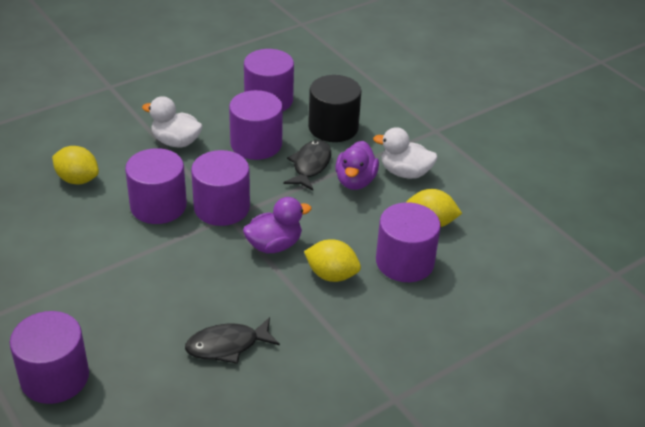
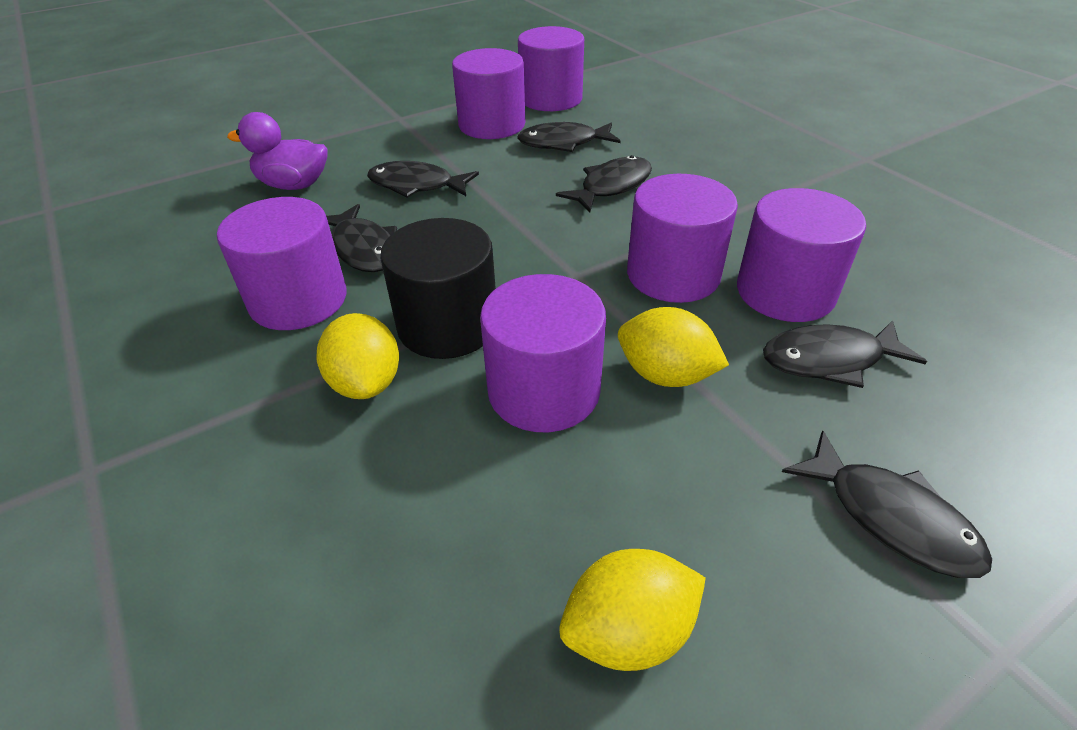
black fish: 2 -> 6
purple duck: 2 -> 1
white duck: 2 -> 0

